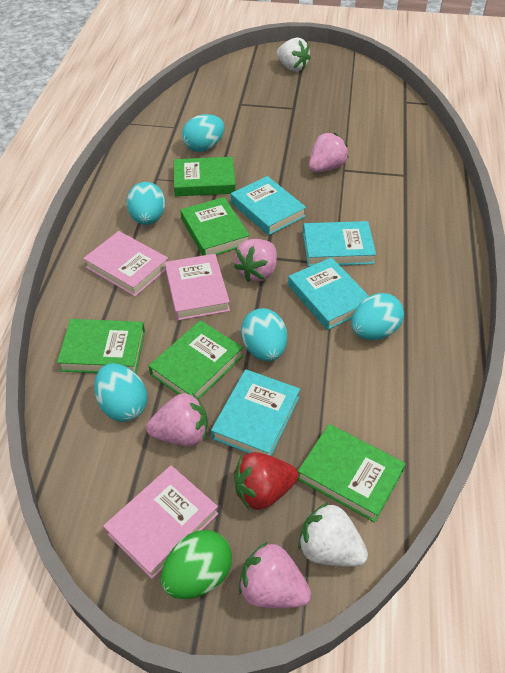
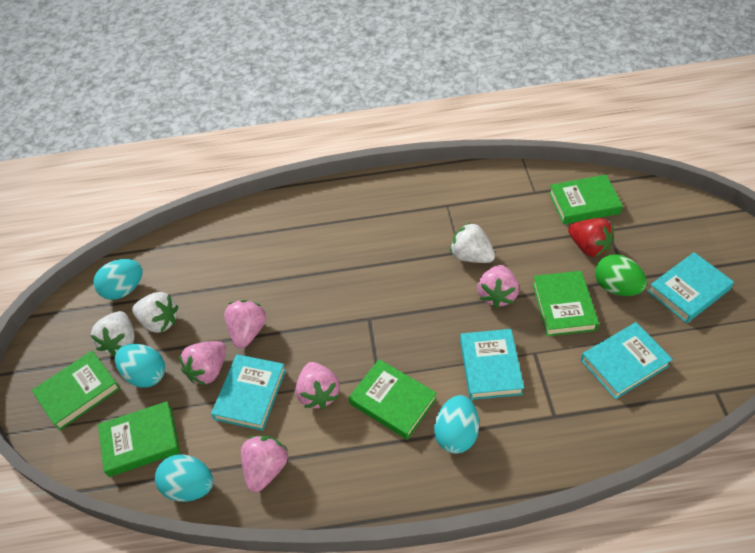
pink book: 3 -> 0
pink strawberry: 4 -> 5
turquoise egg: 5 -> 4
white strawberry: 2 -> 3

